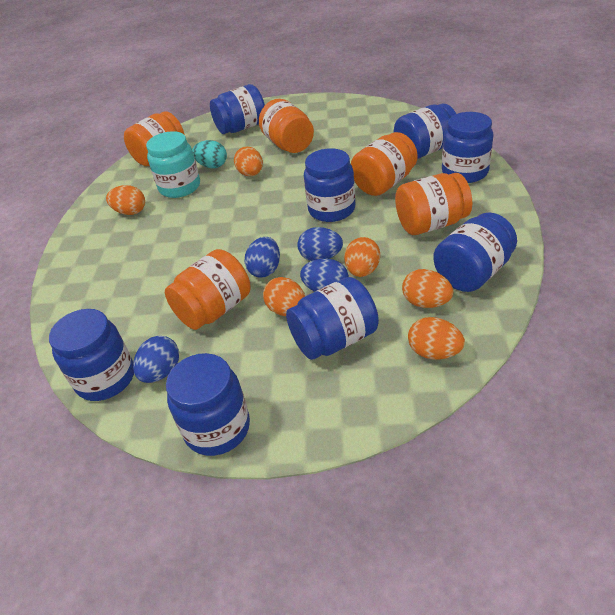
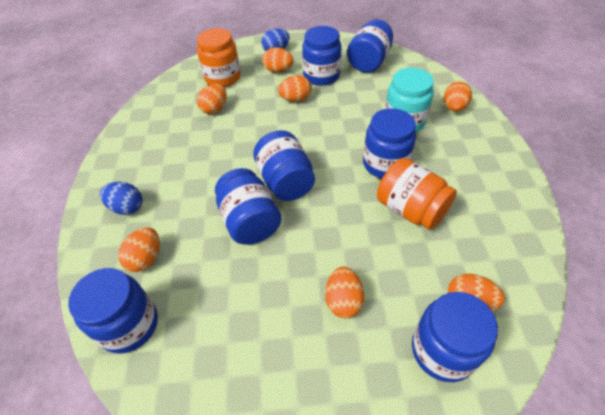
blue egg: 4 -> 2
blue jar: 8 -> 7
orange egg: 6 -> 7
orange jar: 5 -> 2
turquoise egg: 1 -> 0

